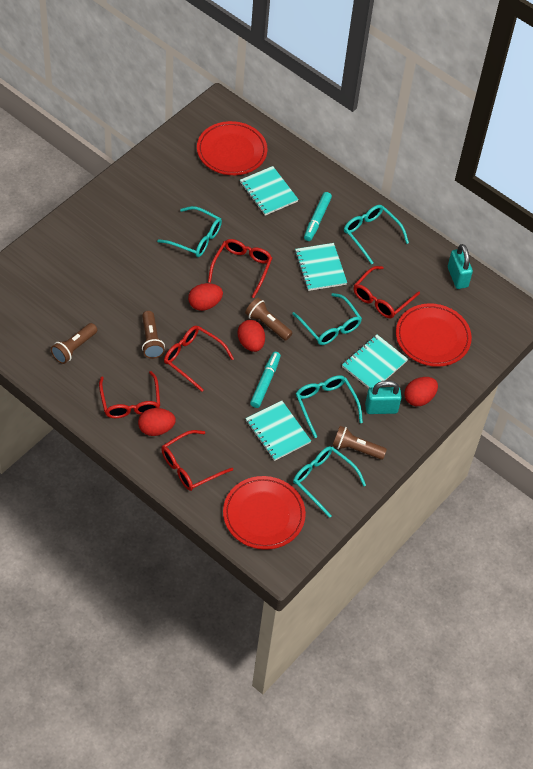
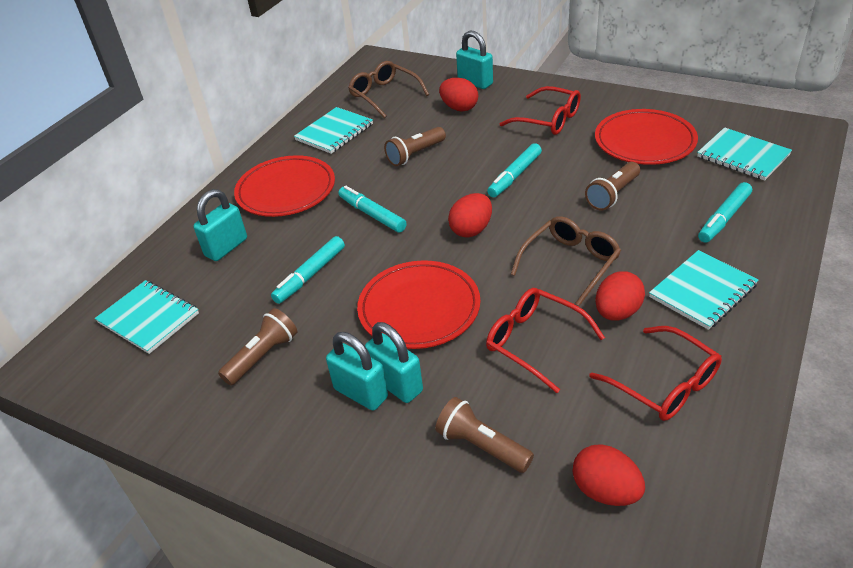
brown glasses: 0 -> 2
red glasses: 5 -> 3
turquoise glasses: 5 -> 0
turquoise marker: 2 -> 4
turquoise padlock: 2 -> 4

